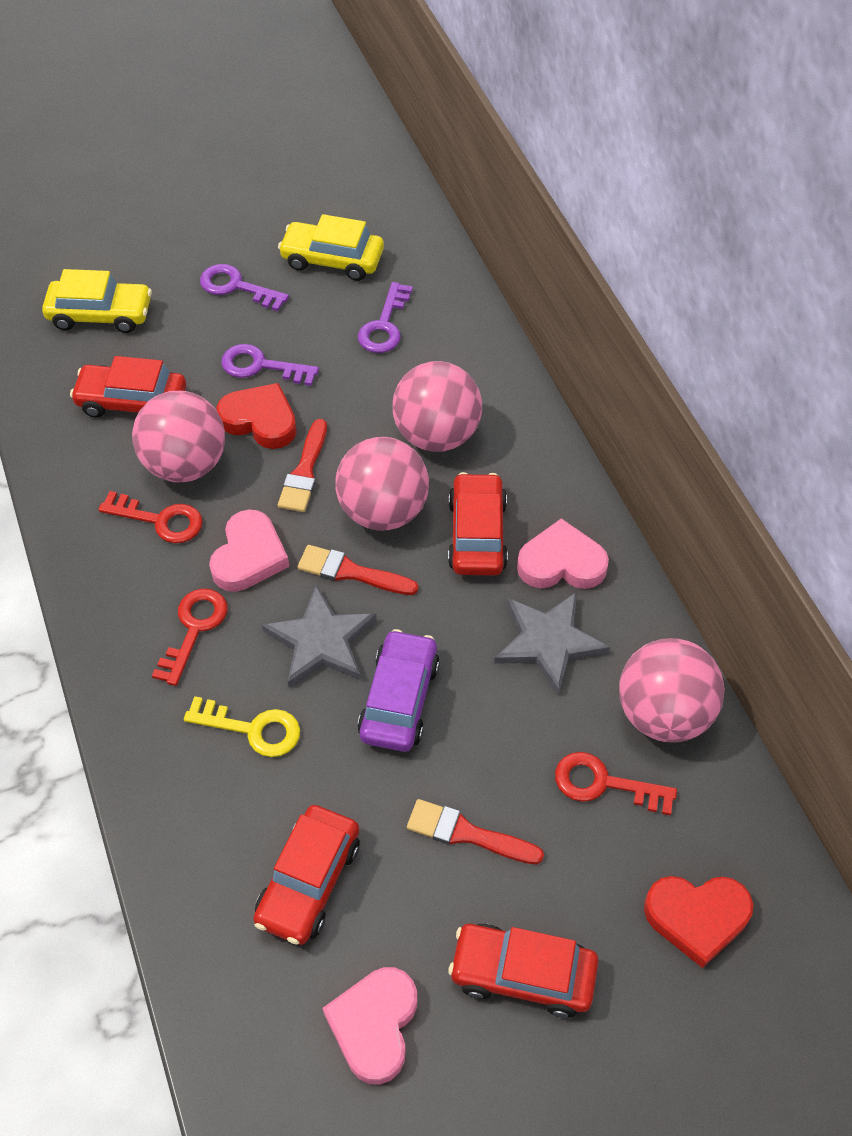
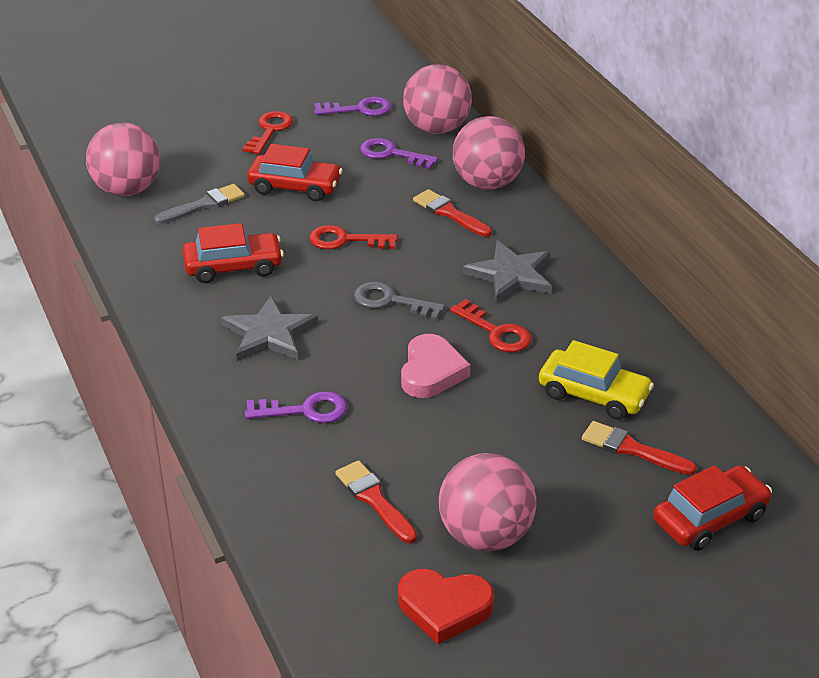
grey brush: 0 -> 1
grey key: 0 -> 1
pink heart: 3 -> 1
purple car: 1 -> 0
red car: 4 -> 3
red heart: 2 -> 1
yellow car: 2 -> 1
yellow key: 1 -> 0

